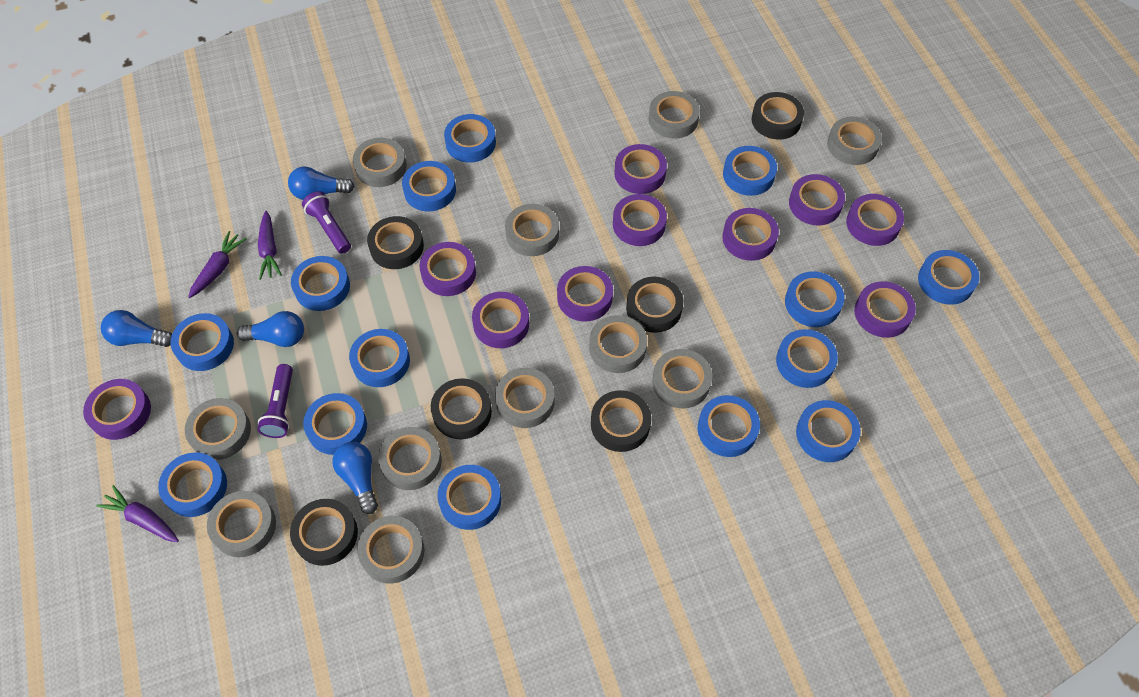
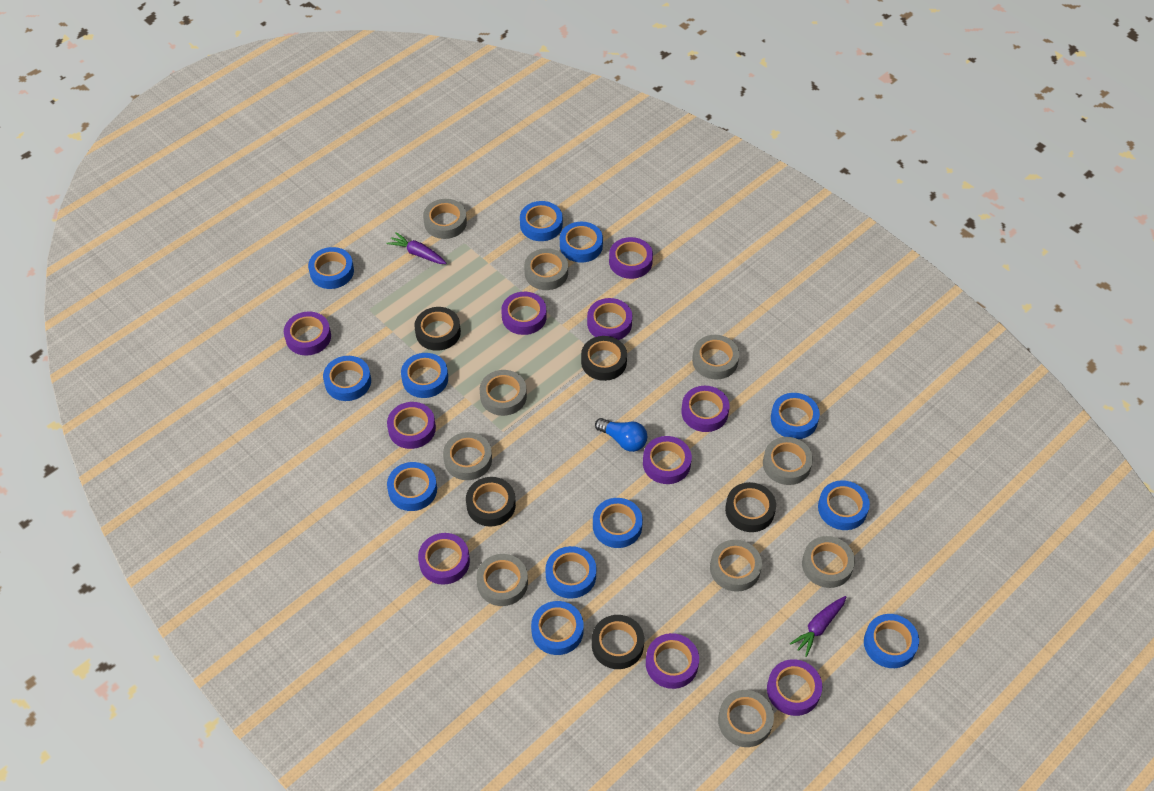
black tape: 6 -> 5
blue light bulb: 4 -> 1
blue tape: 14 -> 12
grey tape: 11 -> 10
purple carrot: 3 -> 2
purple flashlight: 2 -> 0

